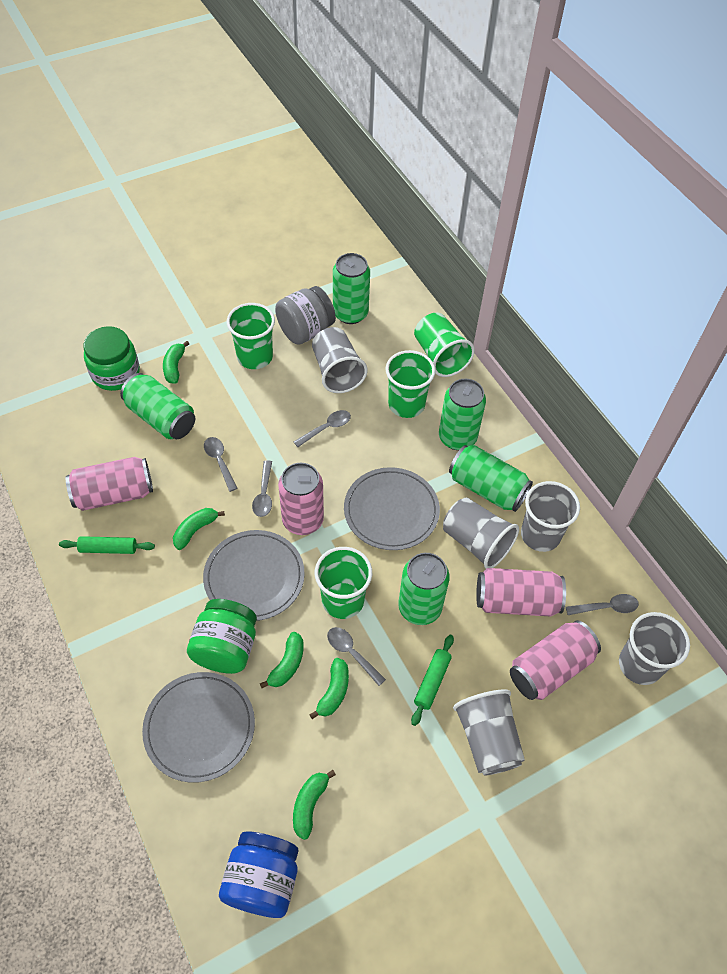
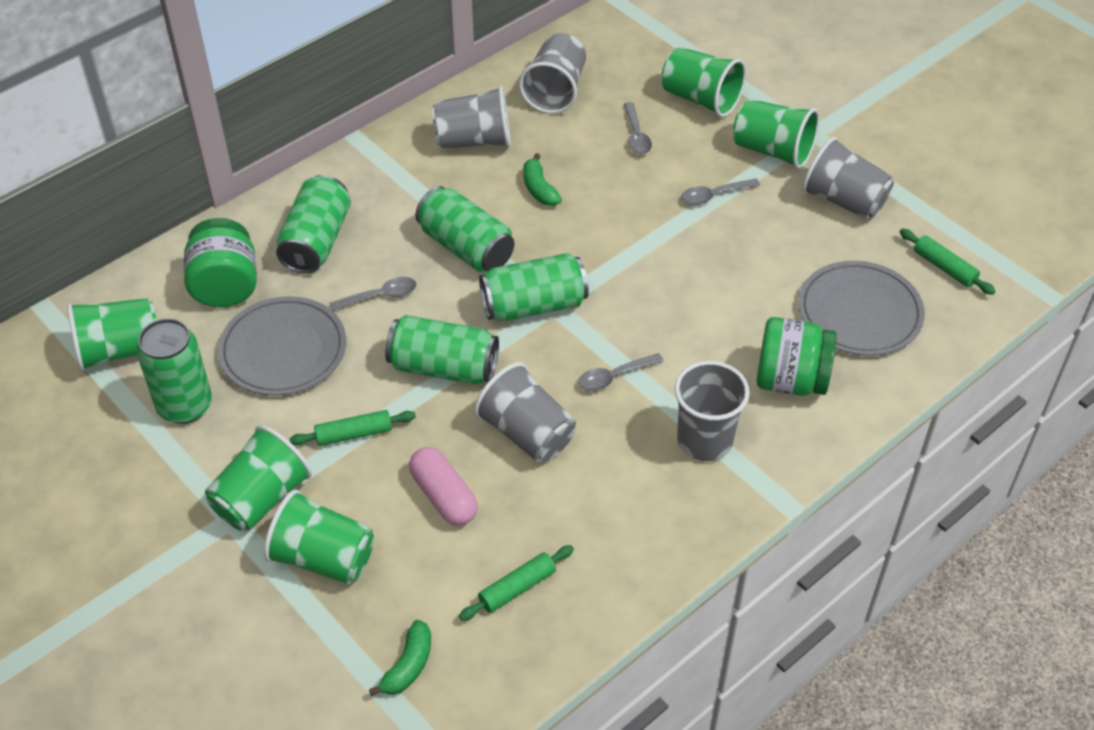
blue jar: 1 -> 0
green banana: 5 -> 2
green cup: 4 -> 5
green rolling pin: 2 -> 3
grey jar: 1 -> 0
grey plate: 3 -> 2
grey spoon: 5 -> 4
pink can: 4 -> 0
pink capsule: 0 -> 1

